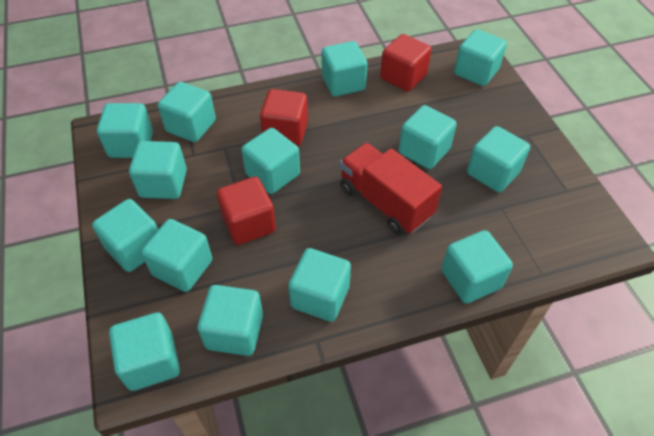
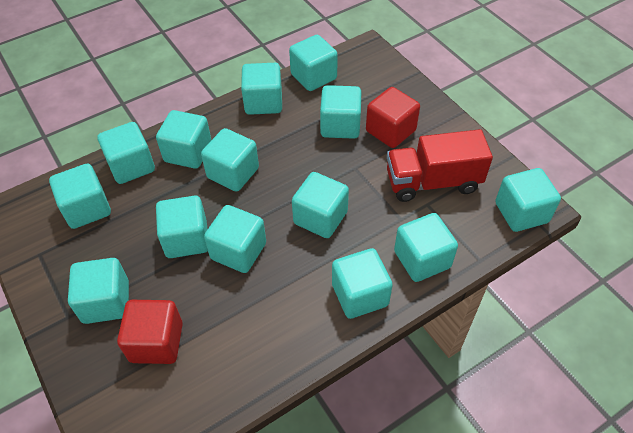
red cube: 3 -> 2

